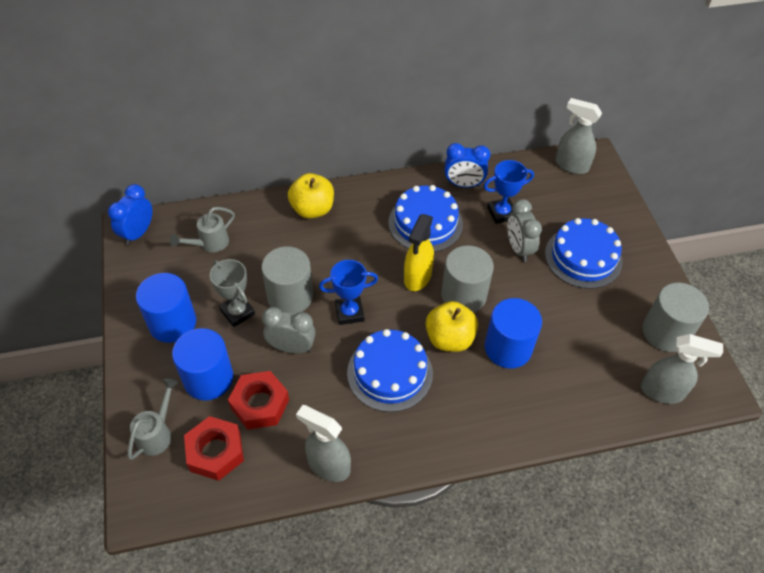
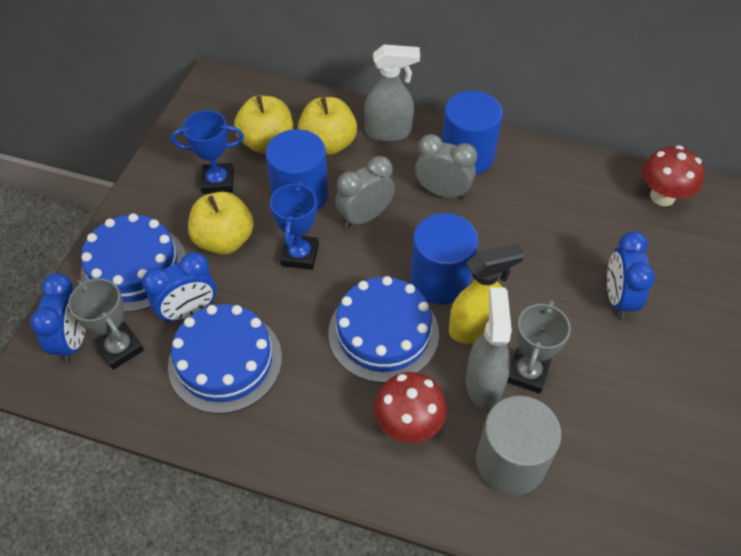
blue clock: 2 -> 3
grey cylinder: 3 -> 1
grey spray bottle: 3 -> 2
grey trophy: 1 -> 2
grey watering can: 2 -> 0
red mushroom: 0 -> 2
red nut: 2 -> 0
yellow apple: 2 -> 3

